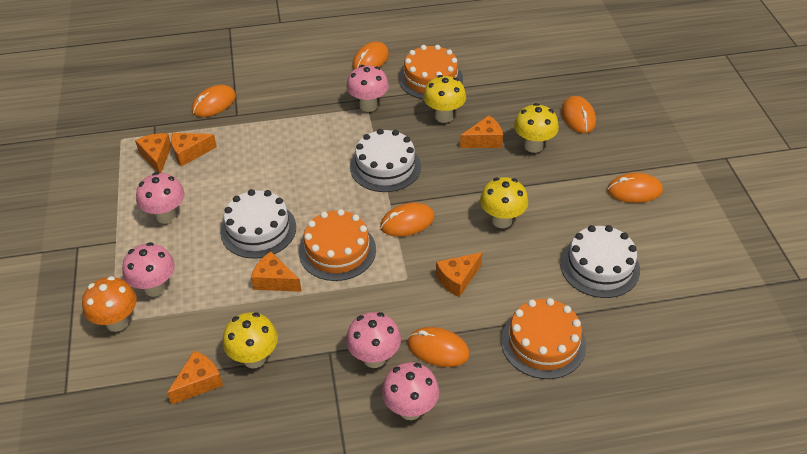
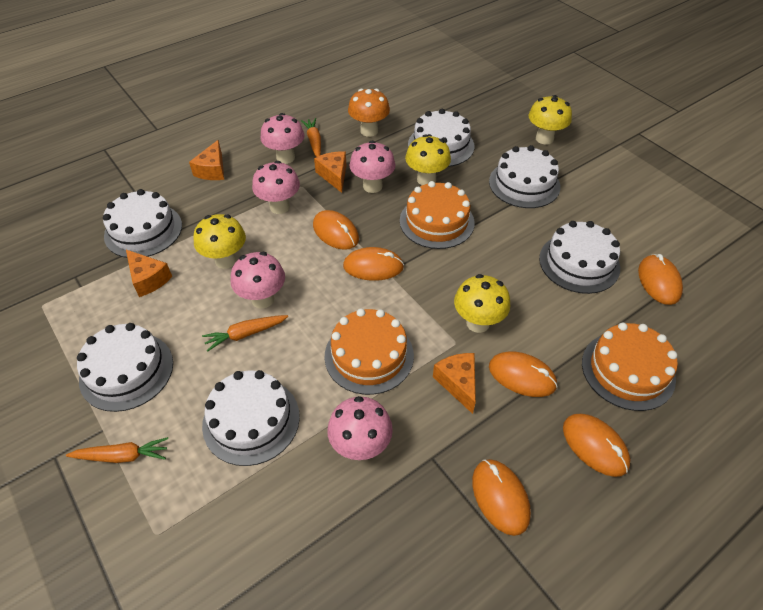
orange carrot: 0 -> 3
orange cheese: 6 -> 4
white cake: 3 -> 6

